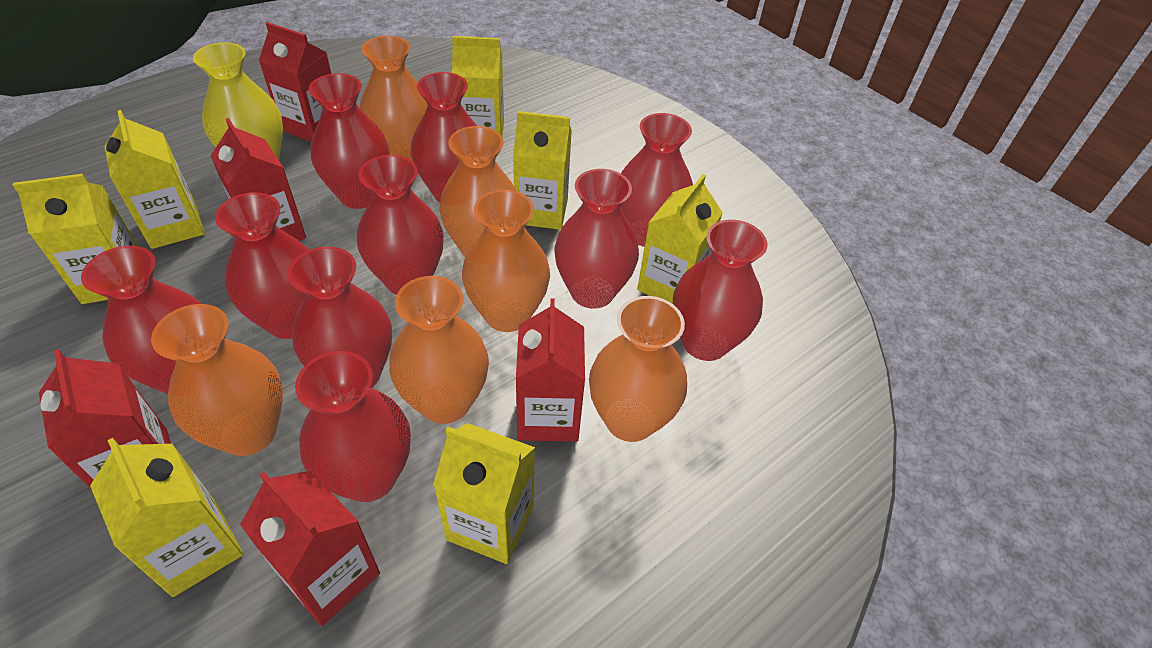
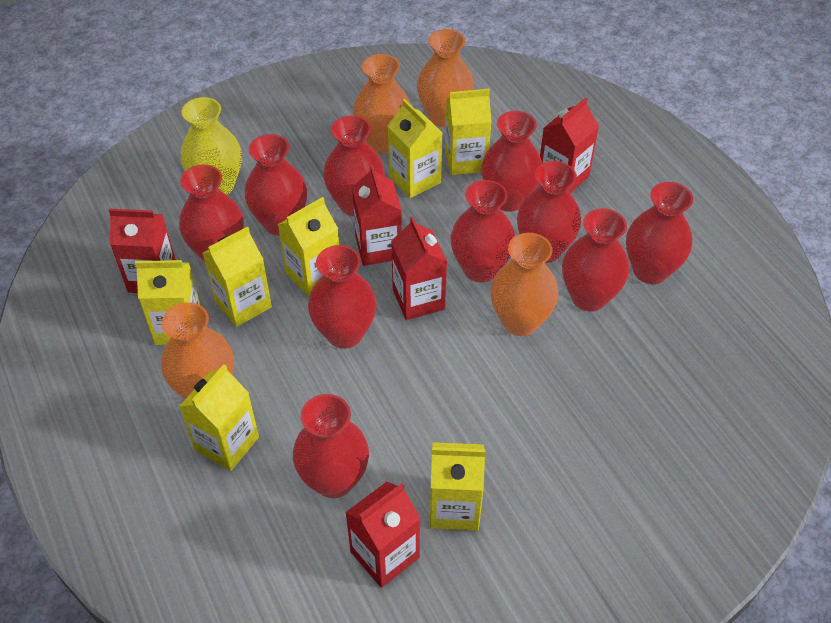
orange vase: 6 -> 4

